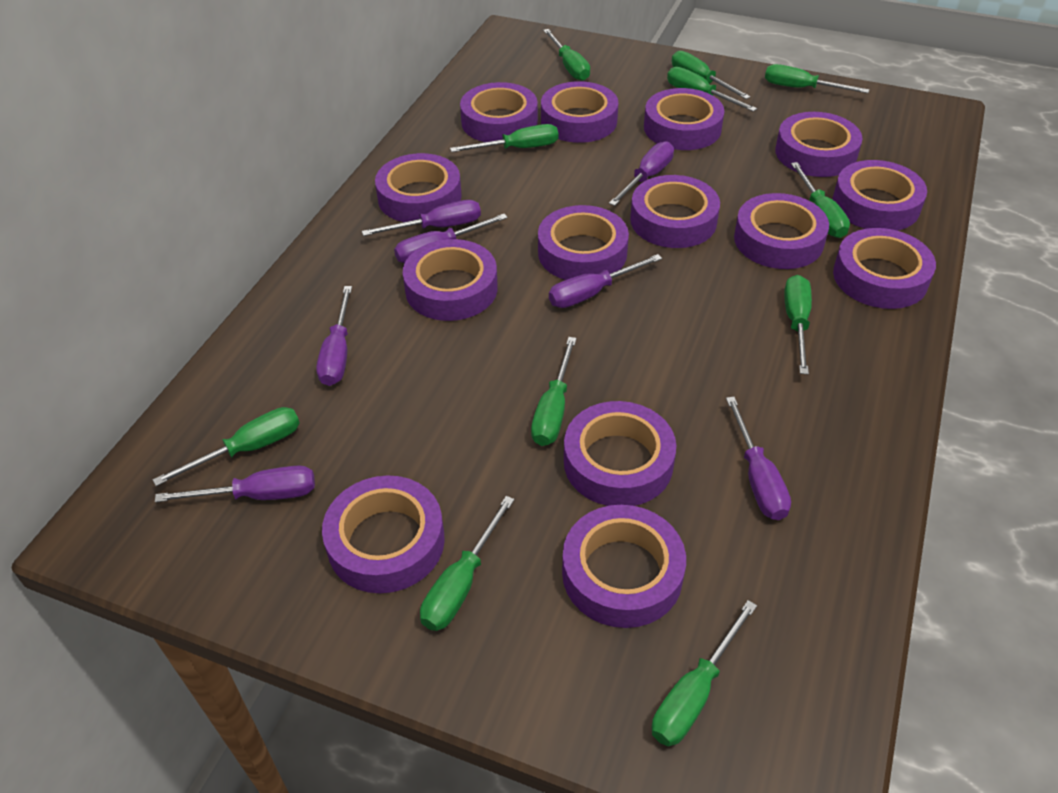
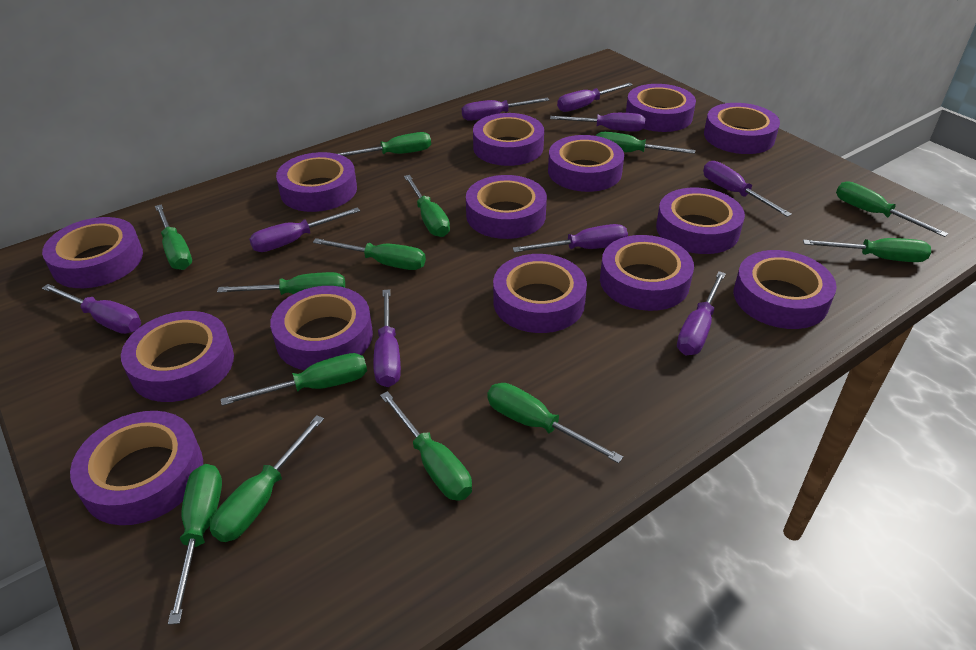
green screwdriver: 11 -> 13
purple screwdriver: 7 -> 9

